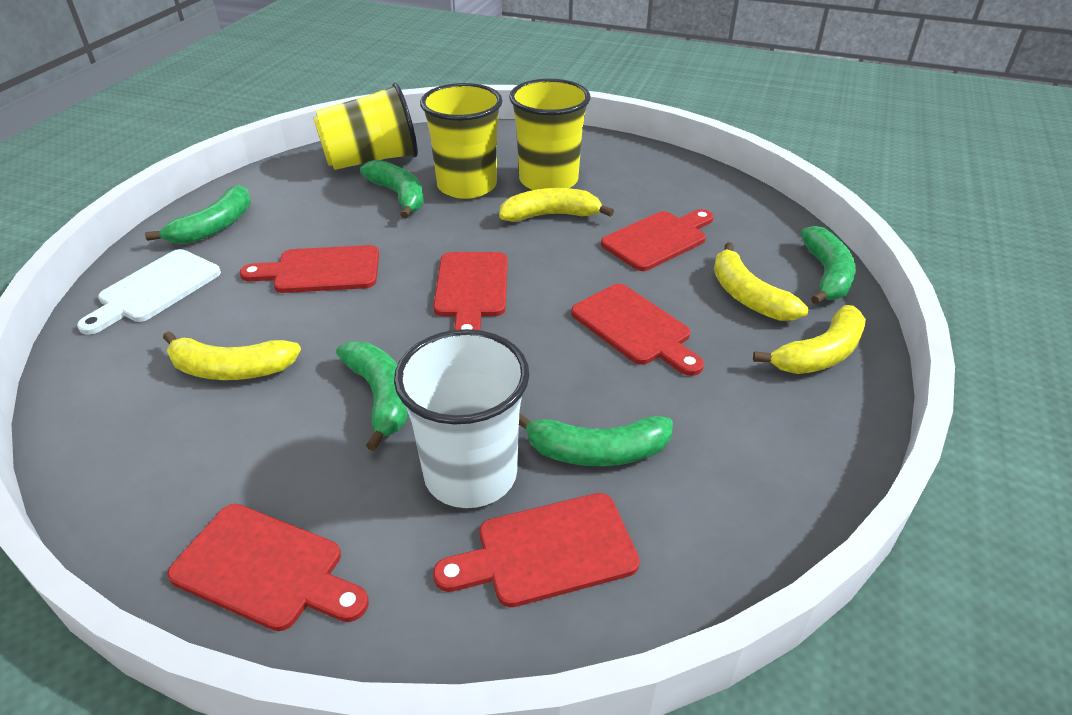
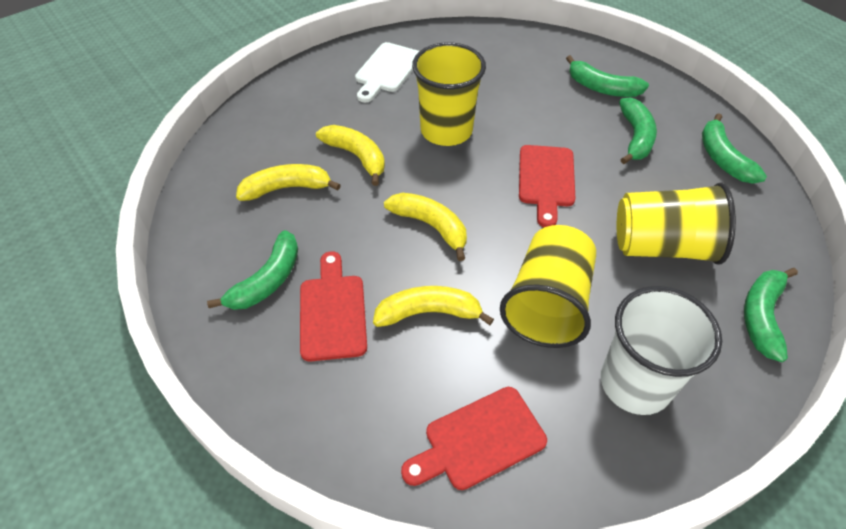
red cutting board: 6 -> 3

